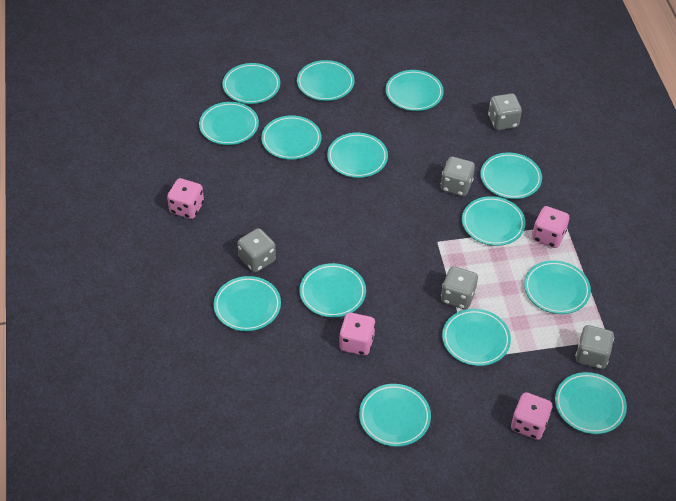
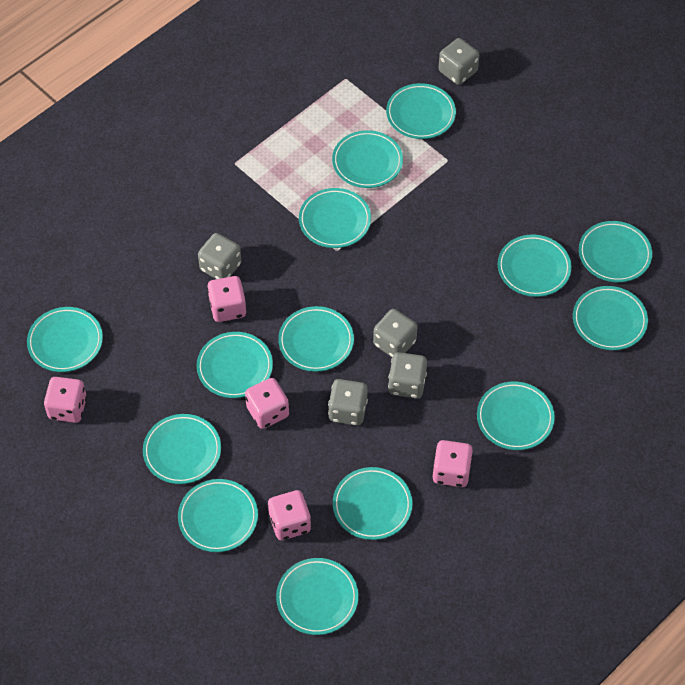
pink dice: 4 -> 5

